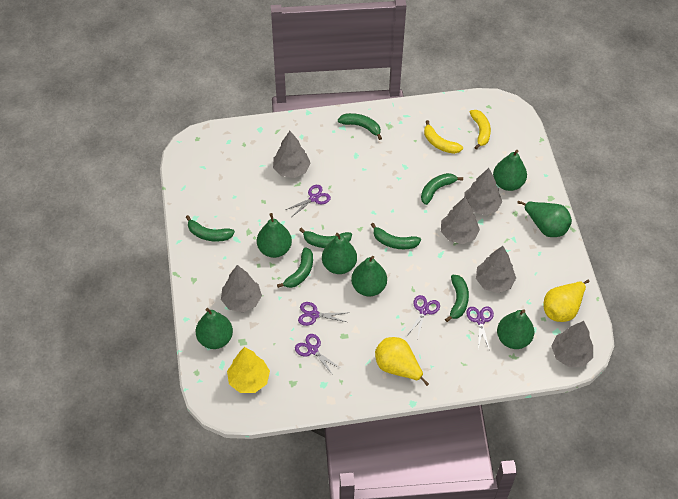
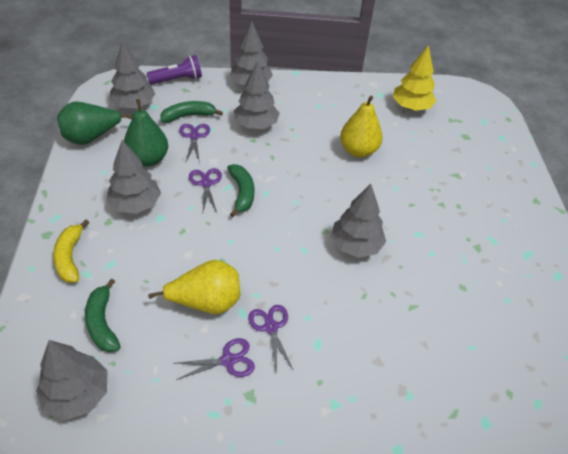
green banana: 7 -> 3
green pear: 7 -> 2
purple flashlight: 0 -> 1
purple scissors: 5 -> 4
yellow banana: 2 -> 1

